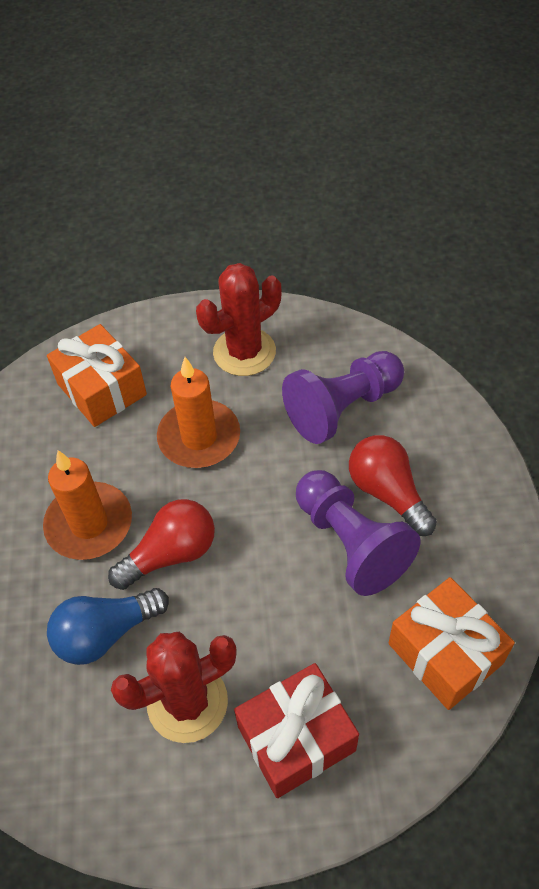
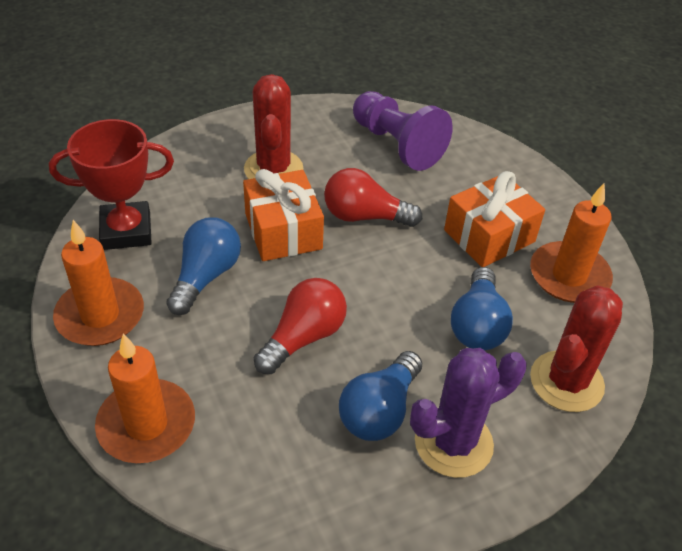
blue light bulb: 1 -> 3
orange candle: 2 -> 3
purple cactus: 0 -> 1
purple pawn: 2 -> 1
red gift: 1 -> 0
red trophy: 0 -> 1

